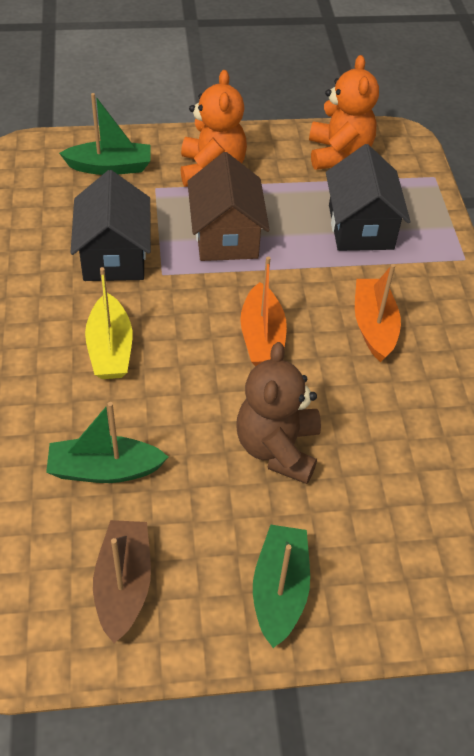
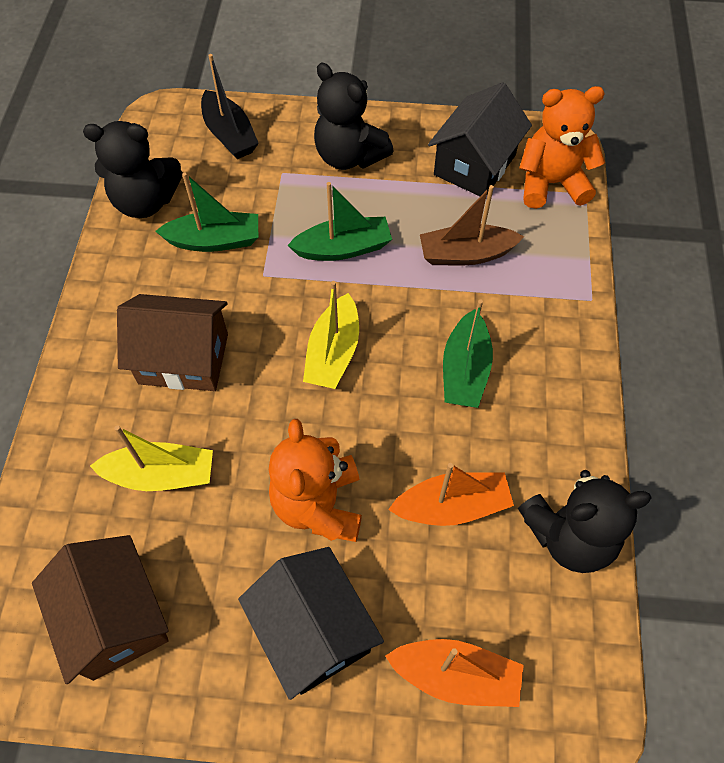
black boat: 0 -> 1
black teddy bear: 0 -> 3
brown house: 1 -> 2
brown teddy bear: 1 -> 0
yellow boat: 1 -> 2

